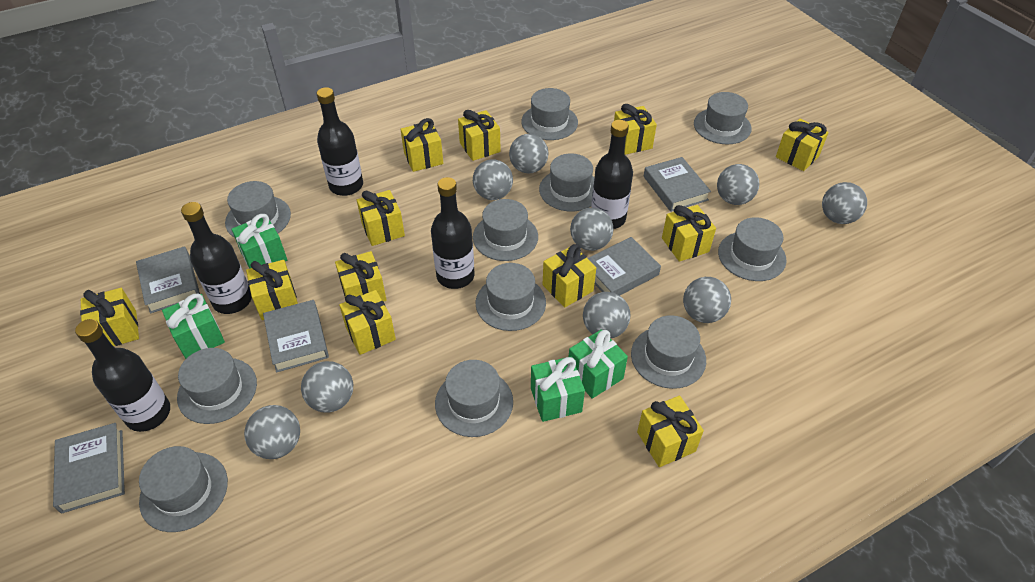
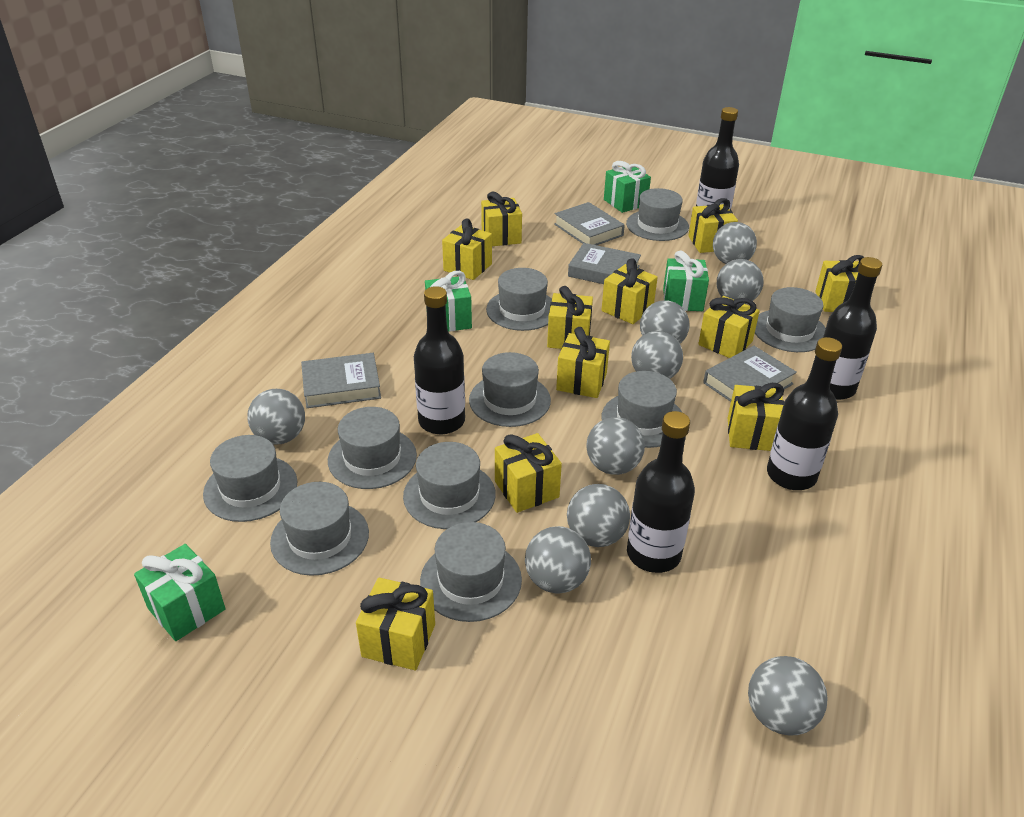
grey book: 5 -> 4
grey hat: 11 -> 10
yellow gift: 12 -> 11

